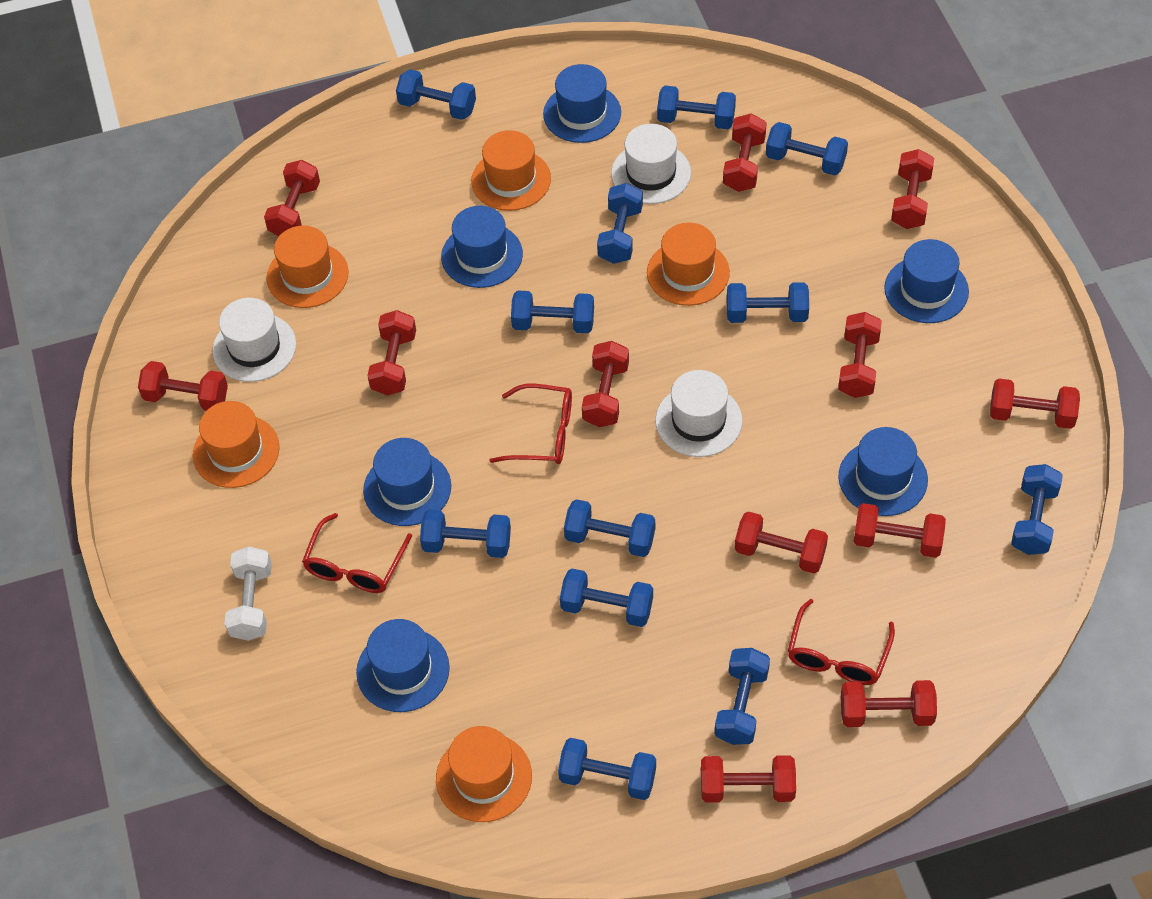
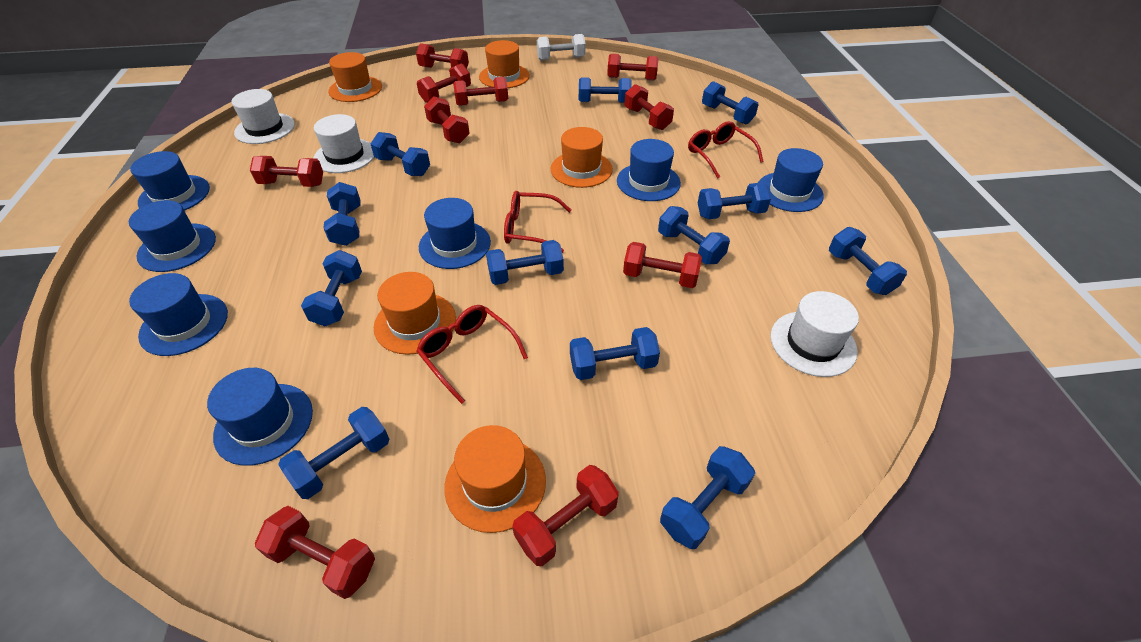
blue hat: 6 -> 7
red dumbbell: 12 -> 10

